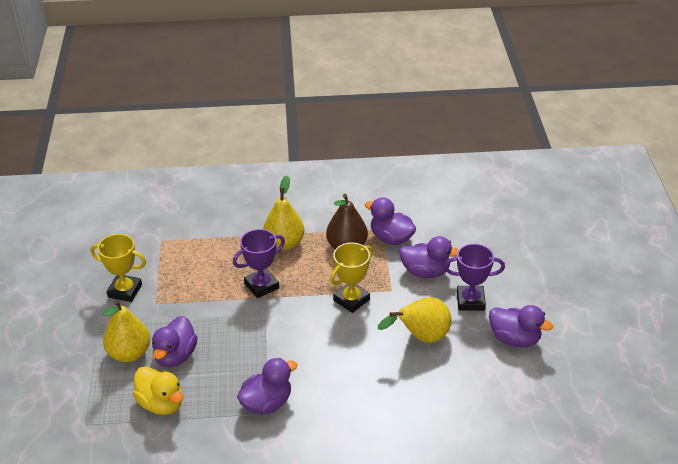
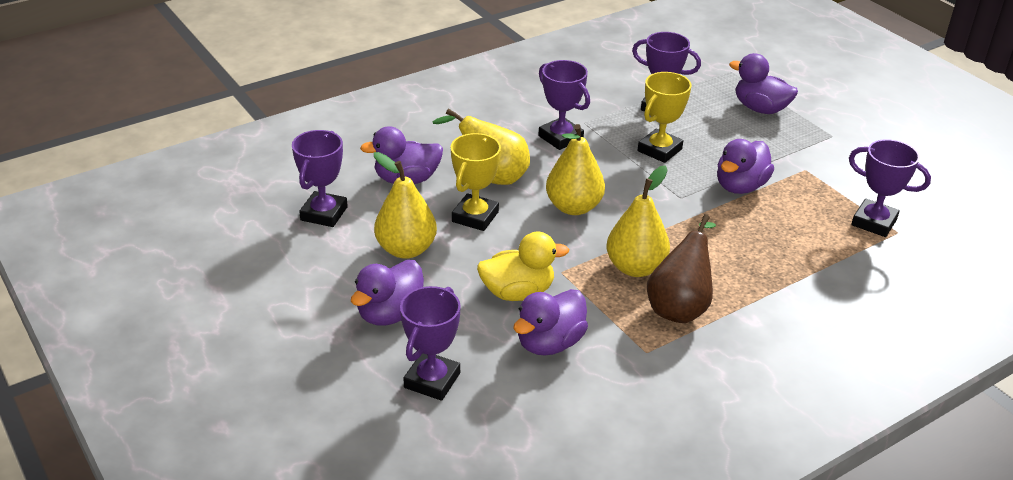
purple trophy: 2 -> 5
yellow pear: 3 -> 4

